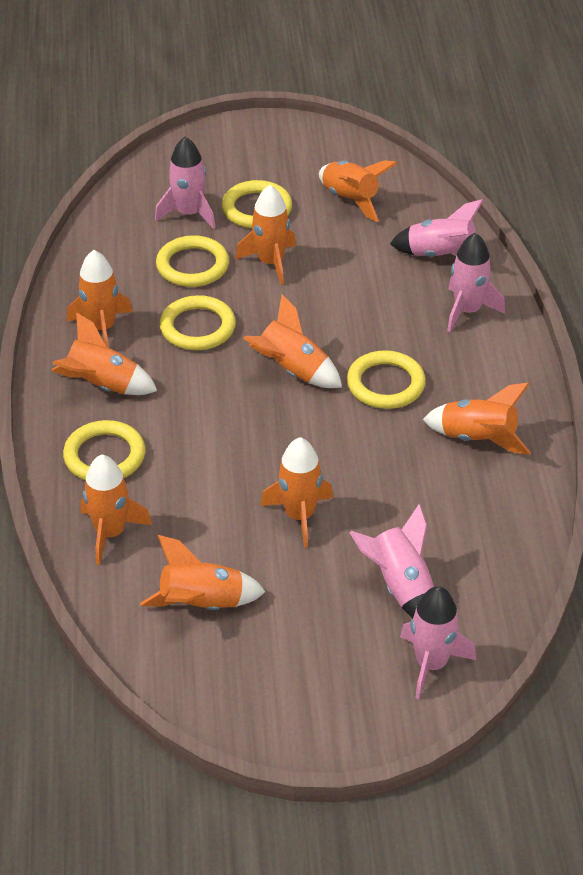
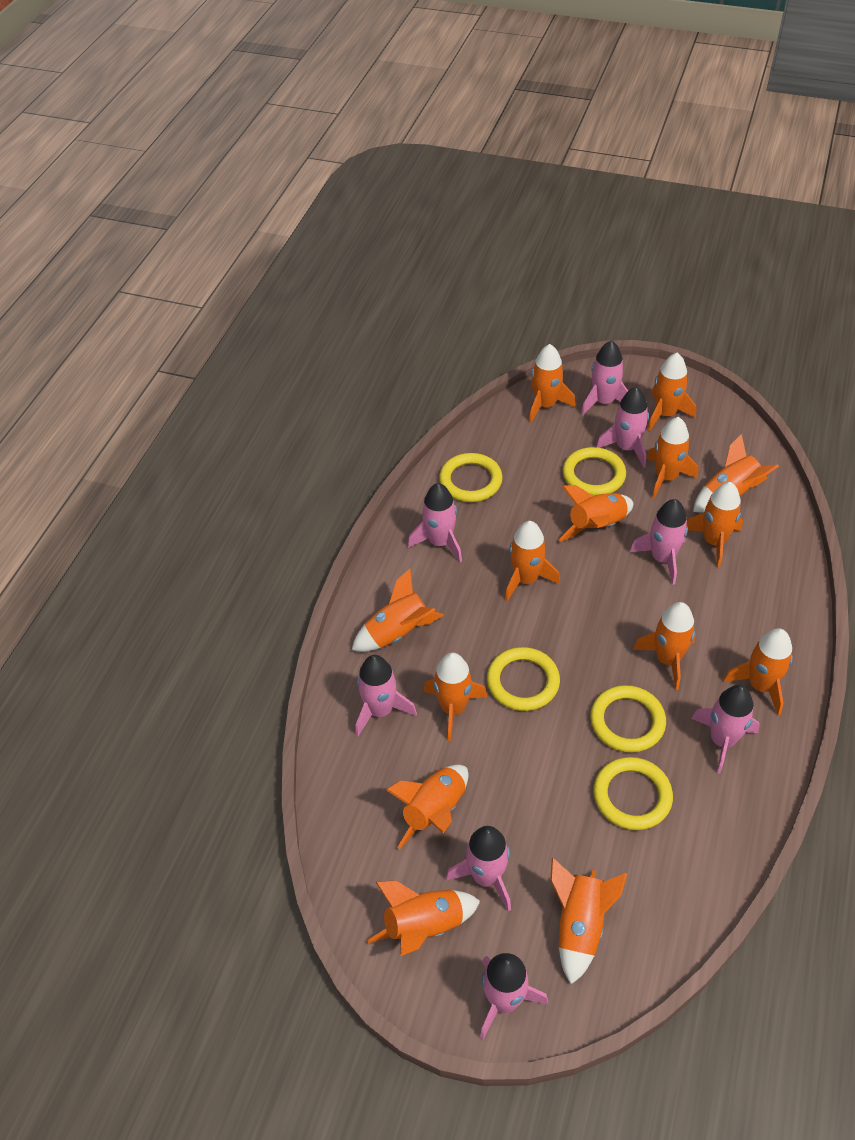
orange rocket: 9 -> 14
pink rocket: 5 -> 8

